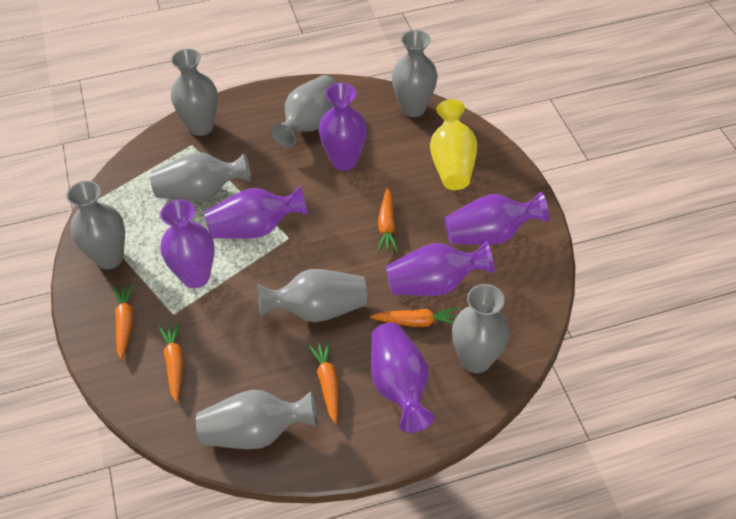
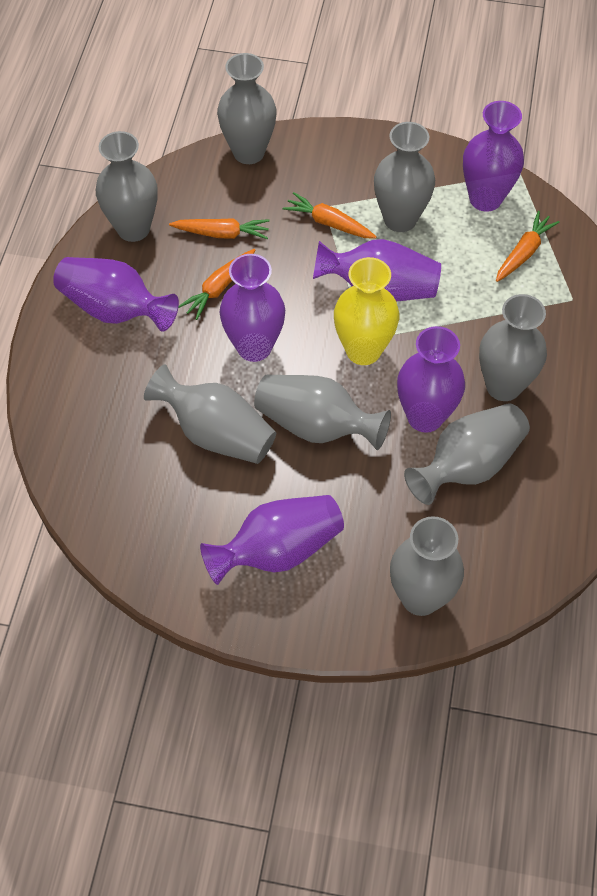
orange carrot: 5 -> 4

